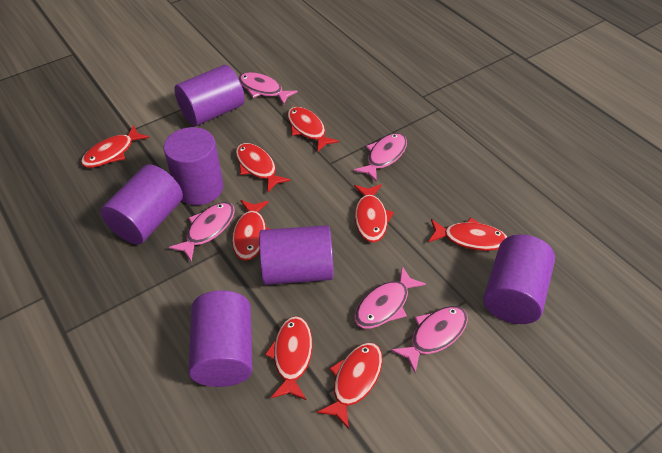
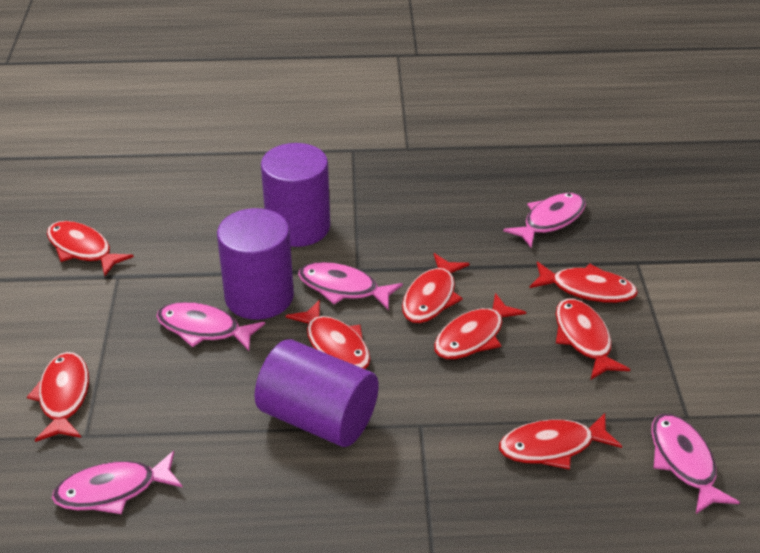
purple cylinder: 6 -> 3

